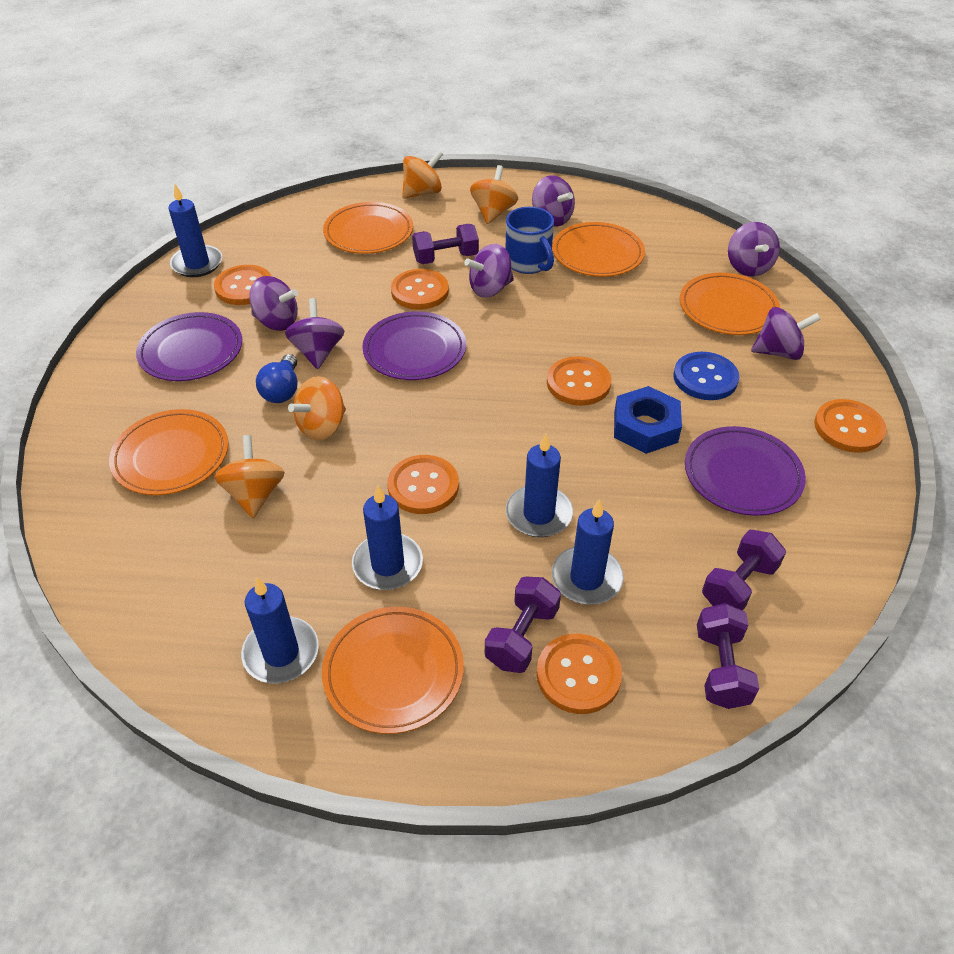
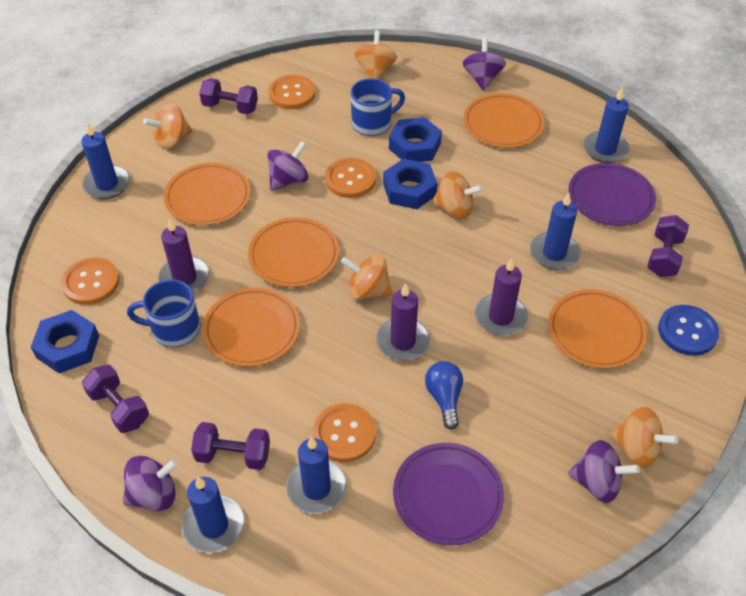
blue mug: 1 -> 2
blue nut: 1 -> 3
orange button: 6 -> 4
orange spinning top: 4 -> 5
purple candle: 0 -> 3
purple plate: 3 -> 2
purple spinning top: 6 -> 4

